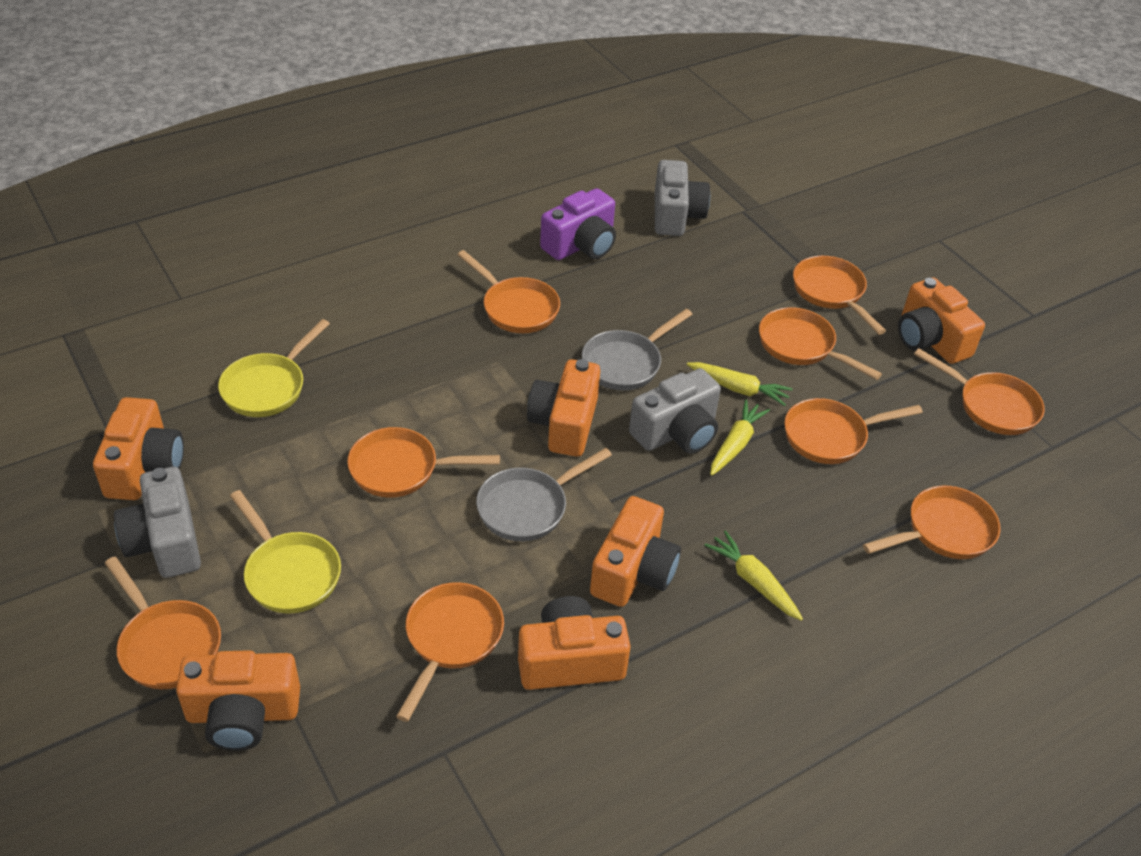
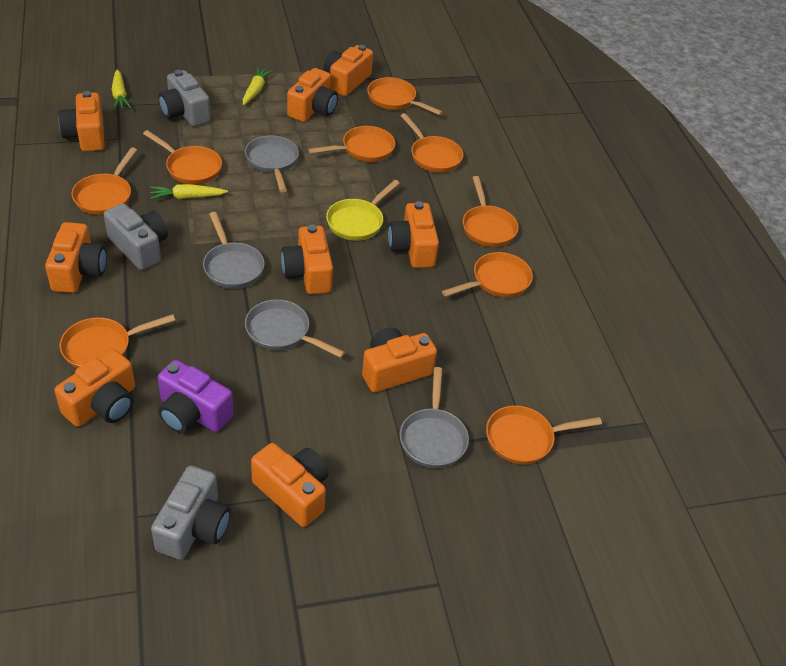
grey pan: 2 -> 4
orange camera: 6 -> 9
yellow pan: 2 -> 1

